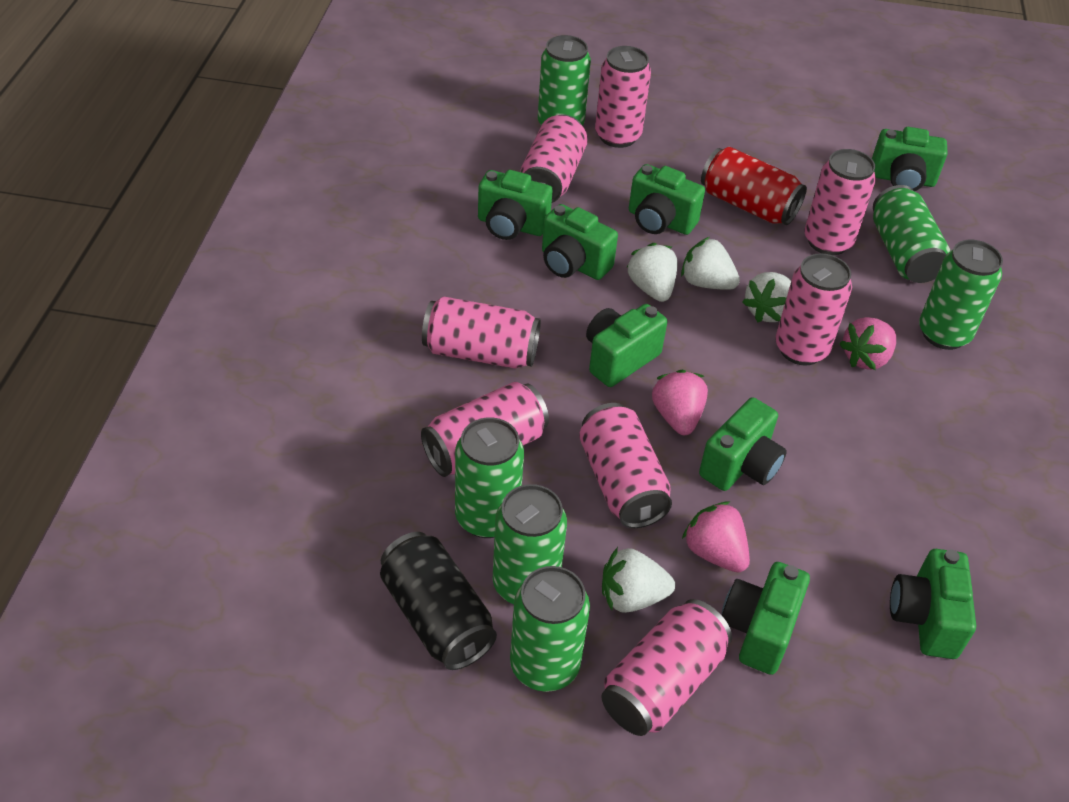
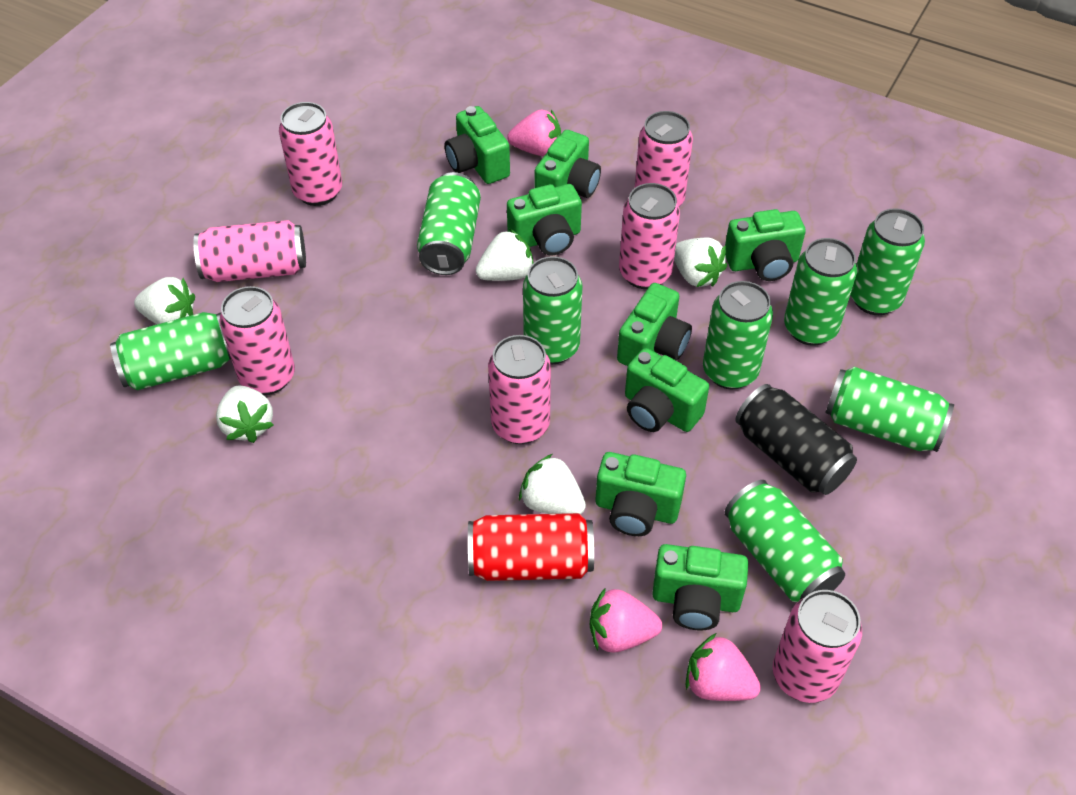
green can: 6 -> 8
pink can: 8 -> 7
white strawberry: 4 -> 5

